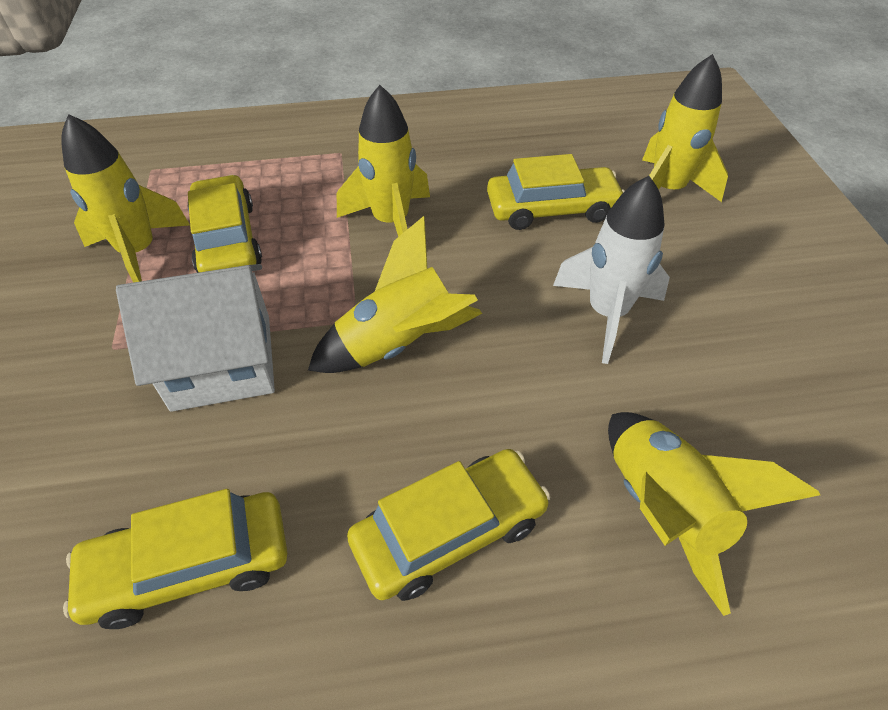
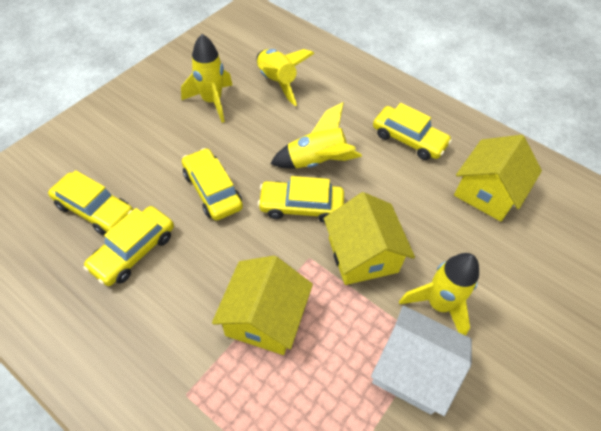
white rocket: 1 -> 0
yellow car: 4 -> 5
yellow house: 0 -> 3
yellow rocket: 5 -> 4

